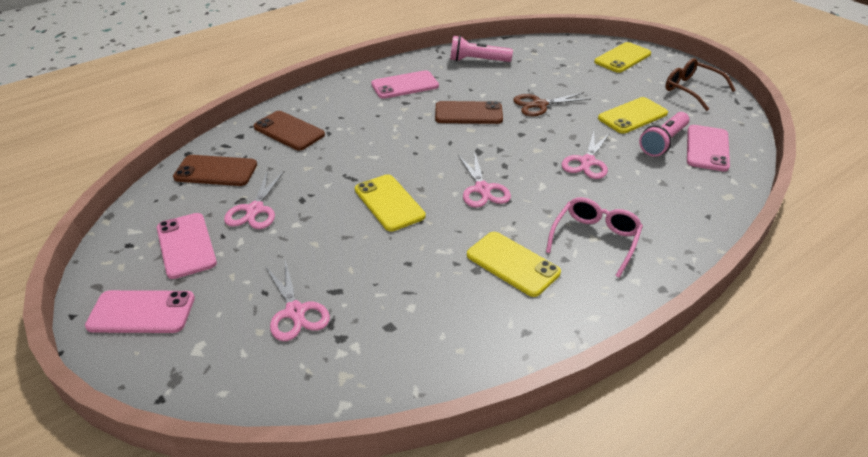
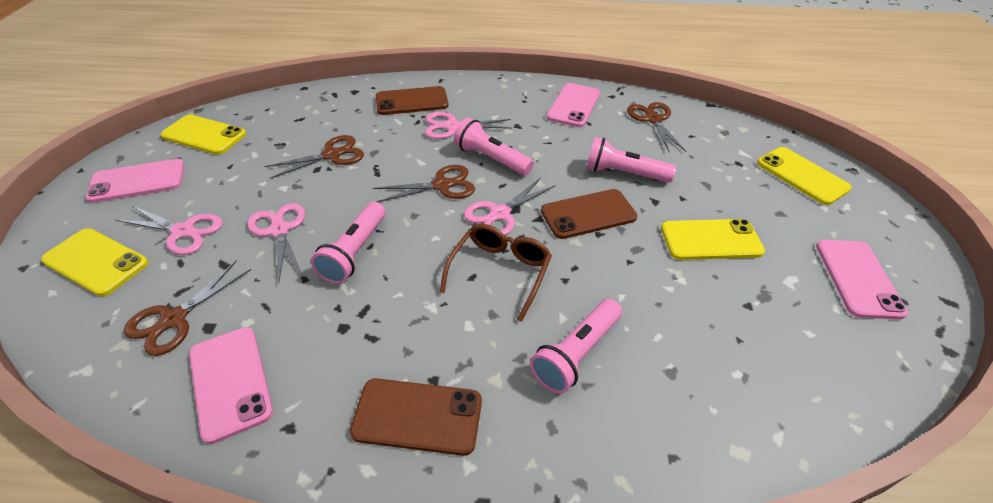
brown scissors: 1 -> 4
pink flashlight: 2 -> 4
pink glasses: 1 -> 0

